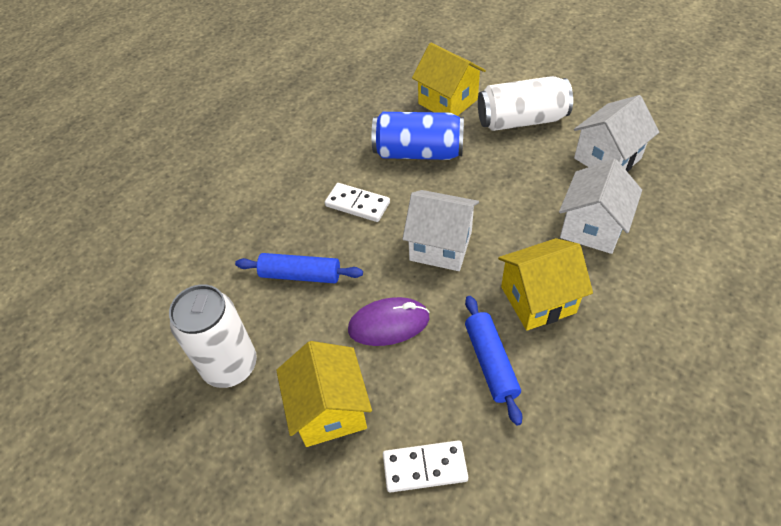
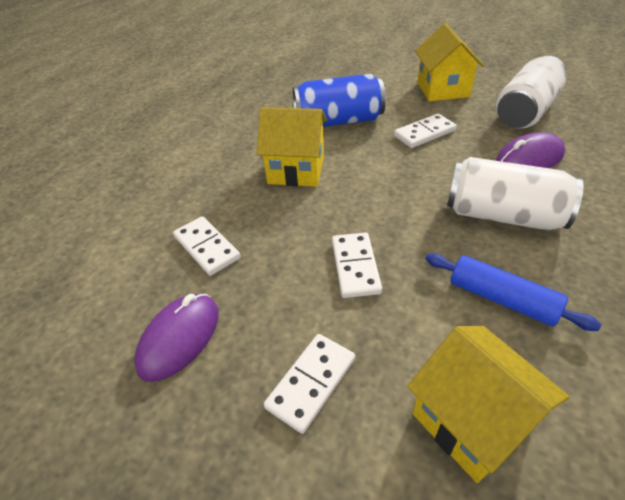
blue rolling pin: 2 -> 1
purple mouse: 1 -> 2
white domino: 2 -> 4
white house: 3 -> 0

